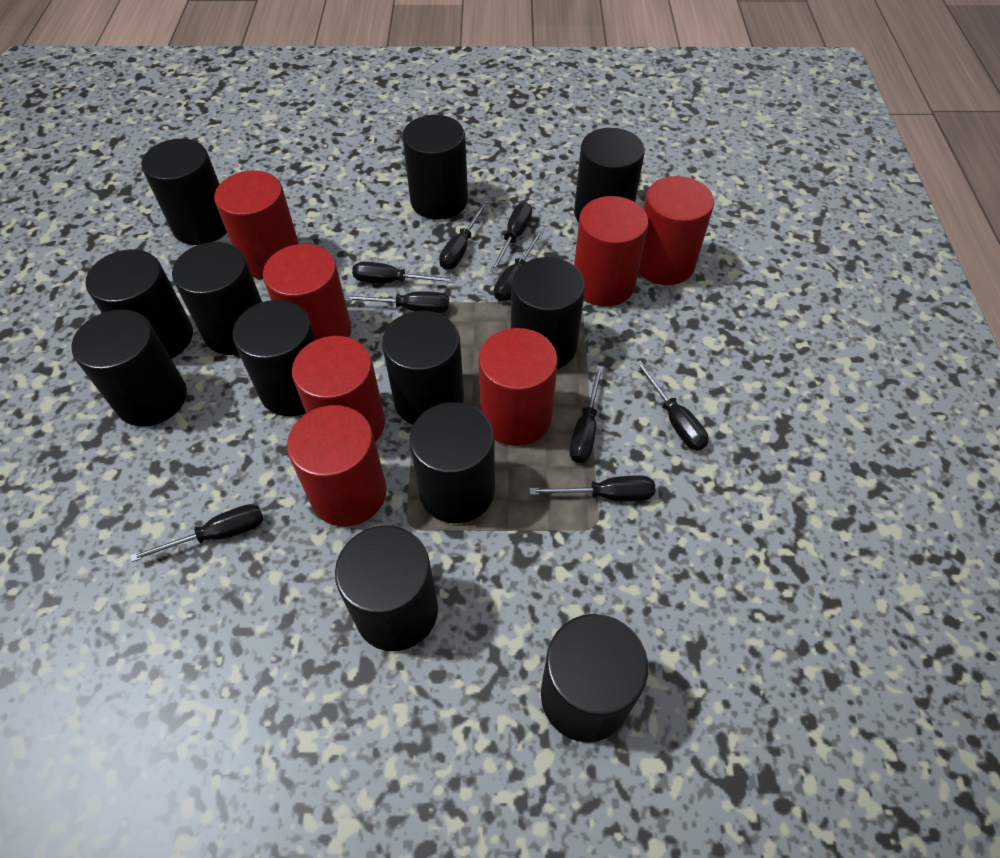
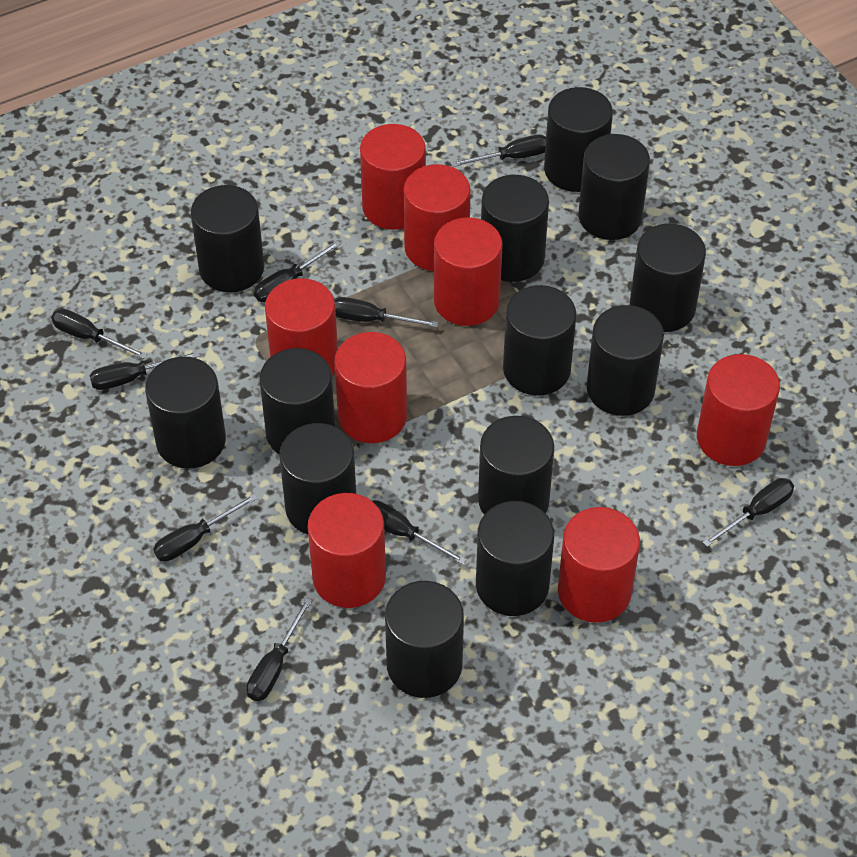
black cylinder: 12 -> 13
red cylinder: 7 -> 8

